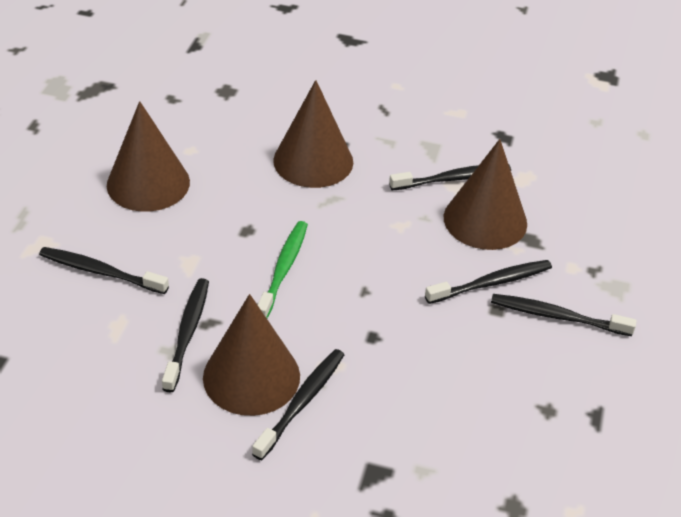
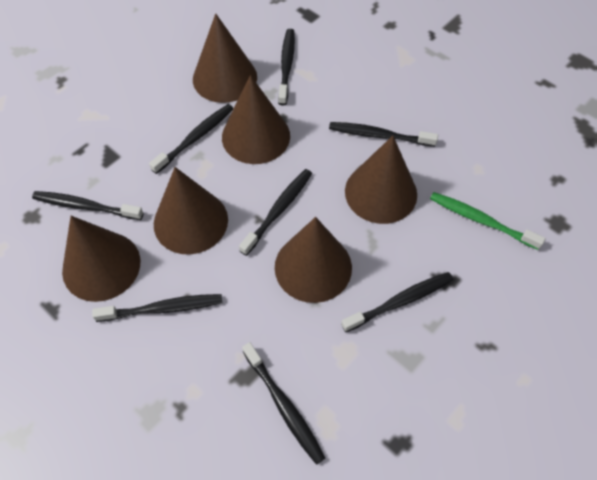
black toothbrush: 6 -> 8
brown cone: 4 -> 6

